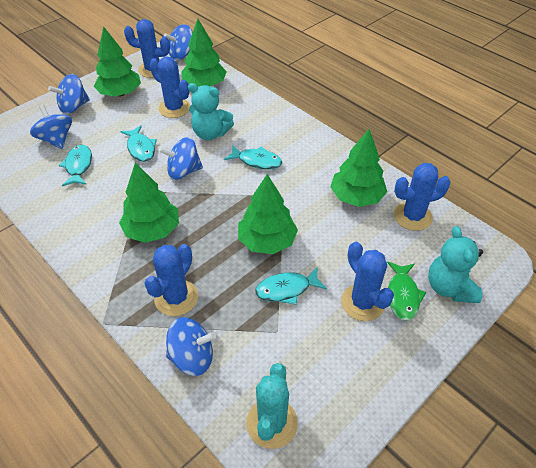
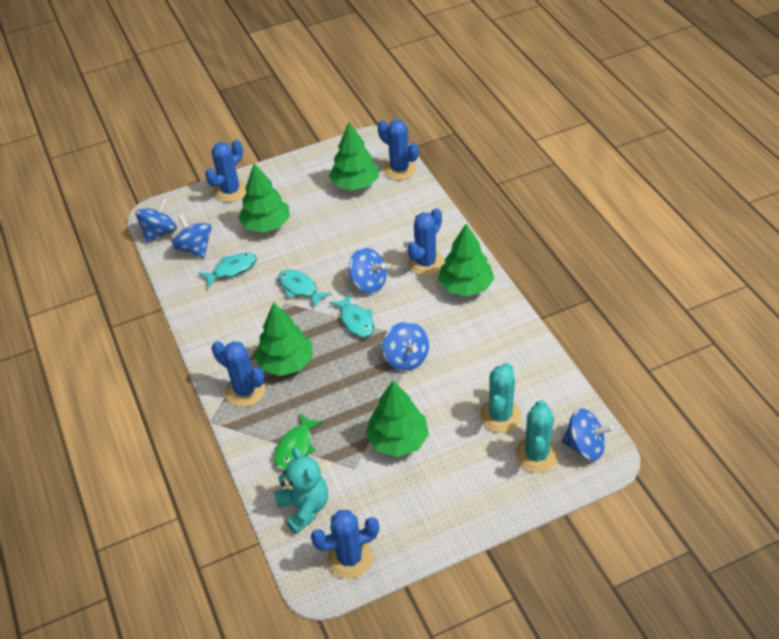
turquoise cactus: 1 -> 2
turquoise fish: 4 -> 3
turquoise teddy bear: 2 -> 1

